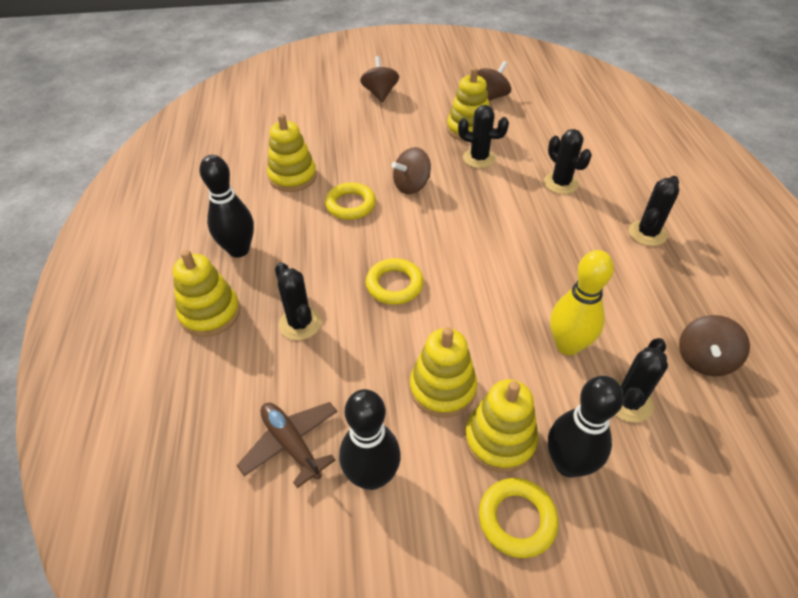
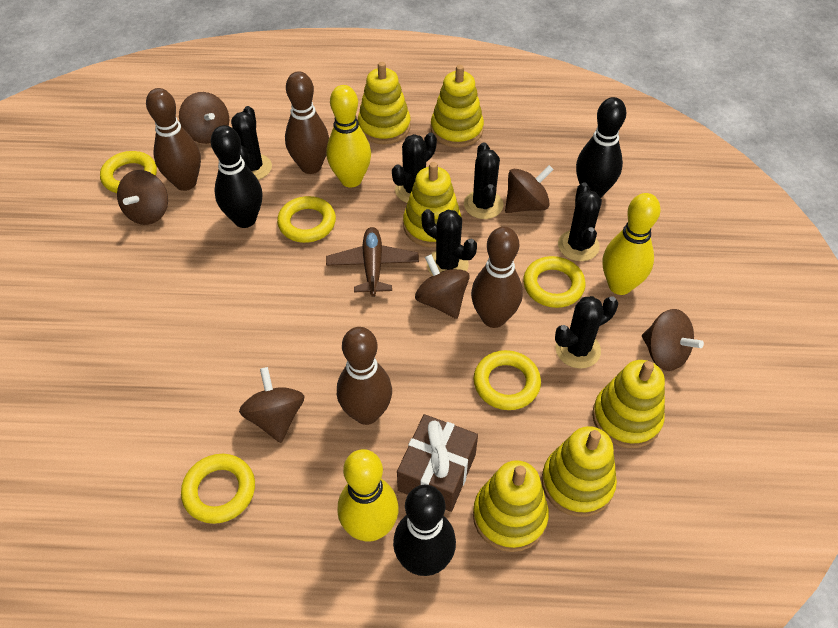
black cactus: 5 -> 6
brown bowling pin: 0 -> 4
brown gift: 0 -> 1
brown spinning top: 4 -> 6
yellow bowling pin: 1 -> 3
yellow ring: 3 -> 5
yellow stacking toy: 5 -> 6

